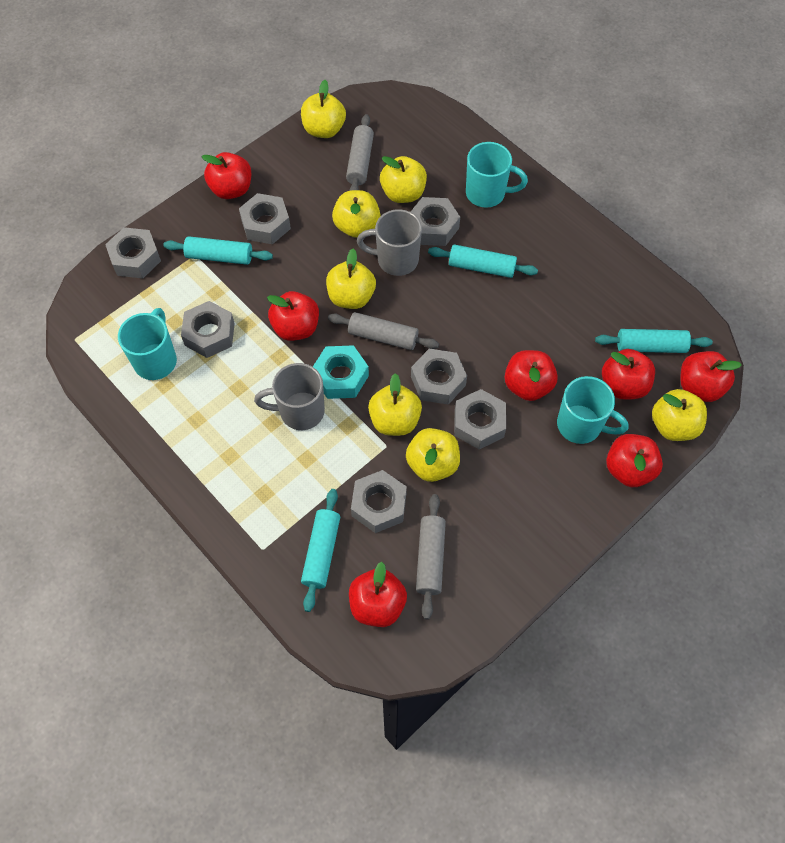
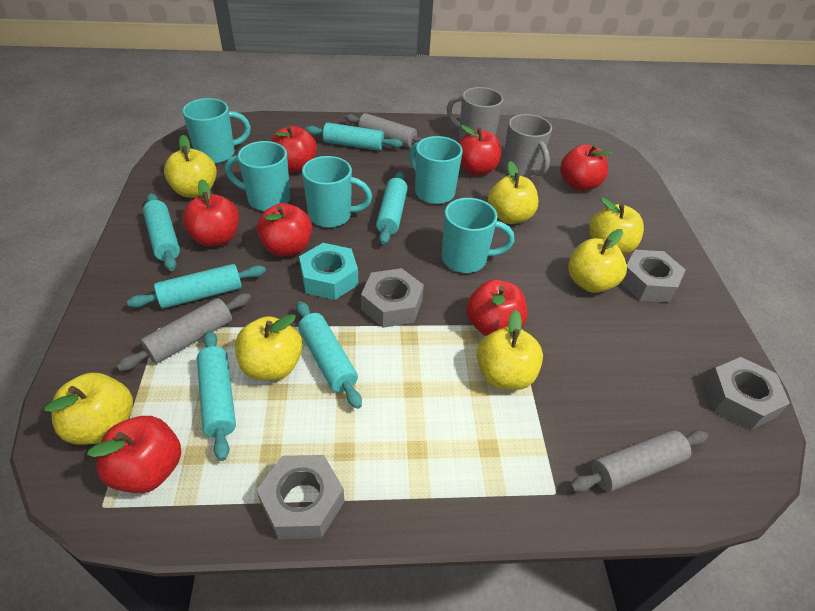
grey nut: 7 -> 4
turquoise mug: 3 -> 5
turquoise rolling pin: 4 -> 6

